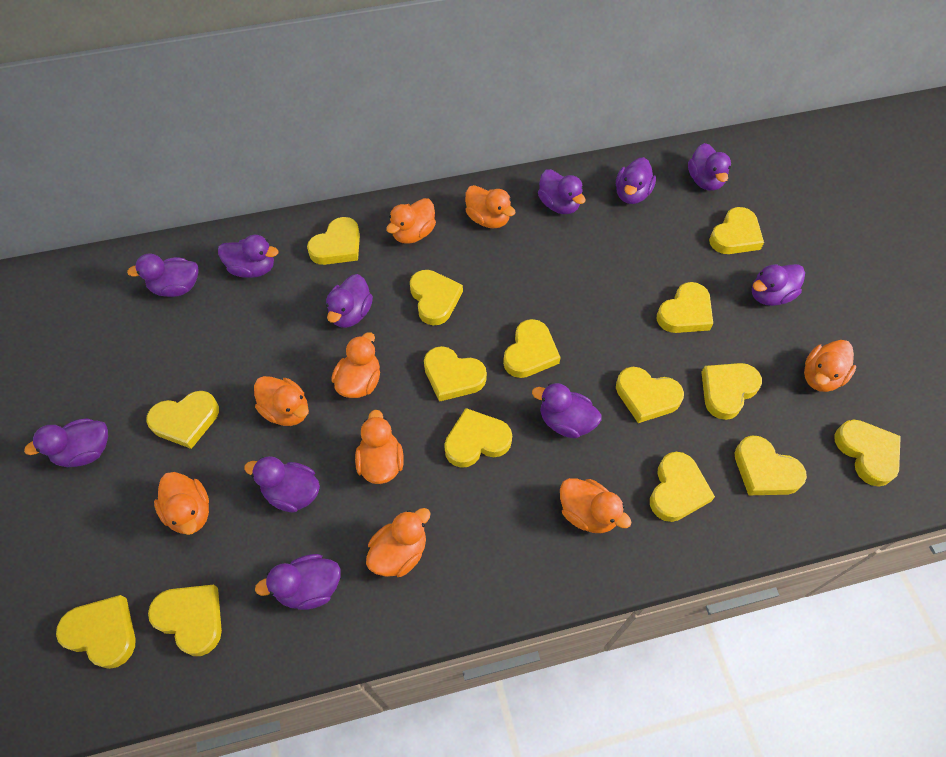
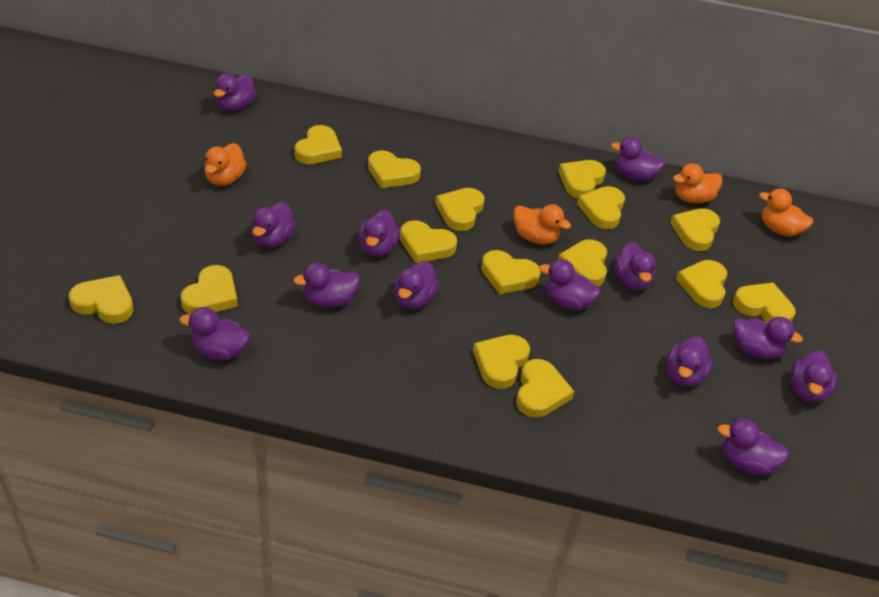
orange duck: 9 -> 4
purple duck: 11 -> 13

